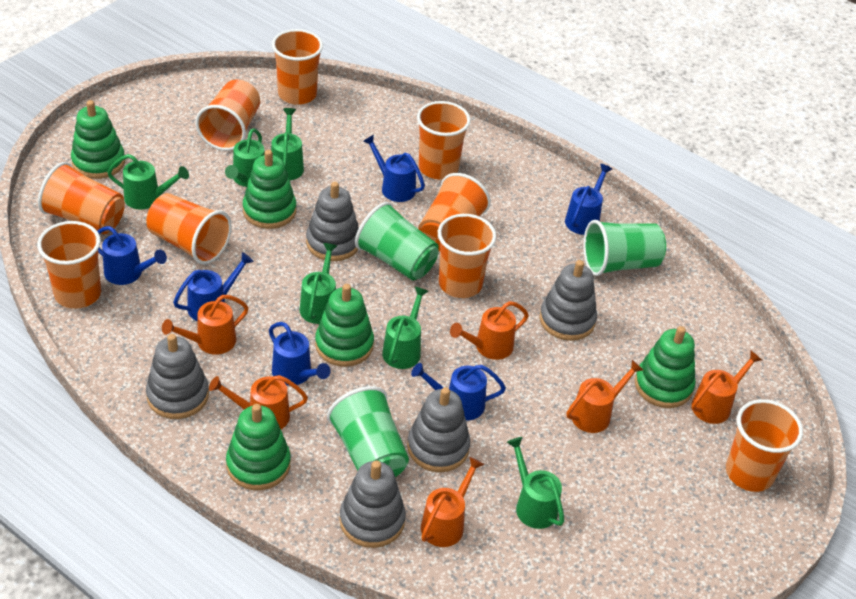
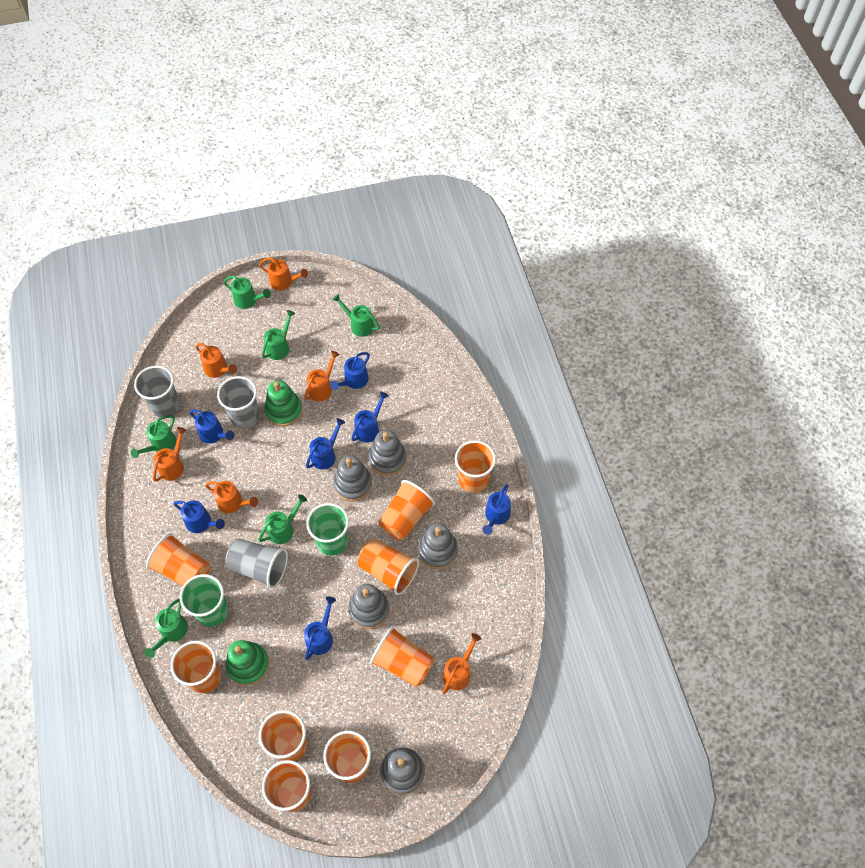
blue watering can: 6 -> 7
green cup: 3 -> 2
green stacking toy: 5 -> 2
grey cup: 0 -> 3

